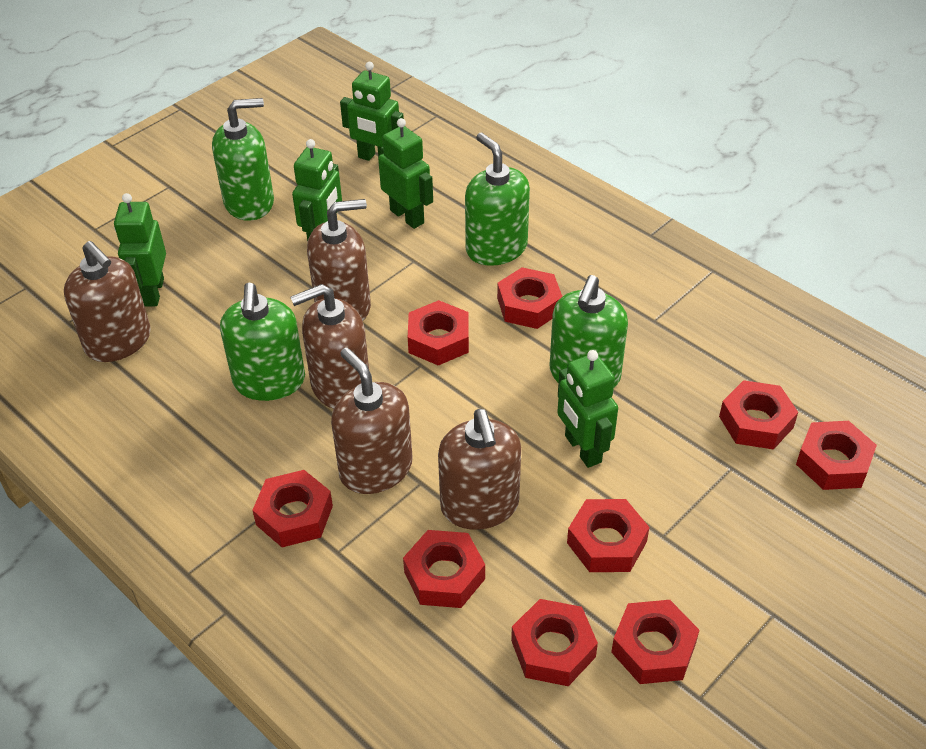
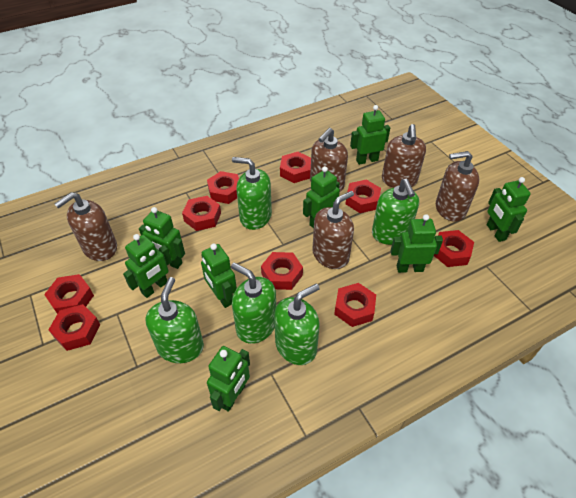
green robot: 5 -> 8
green soap dispenser: 4 -> 5

